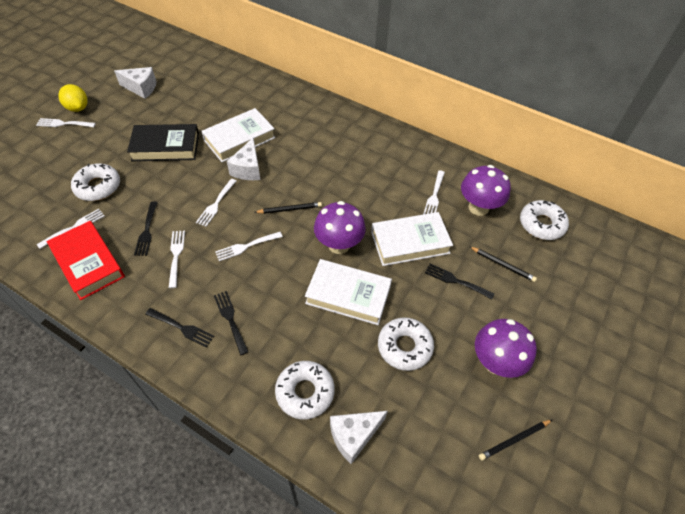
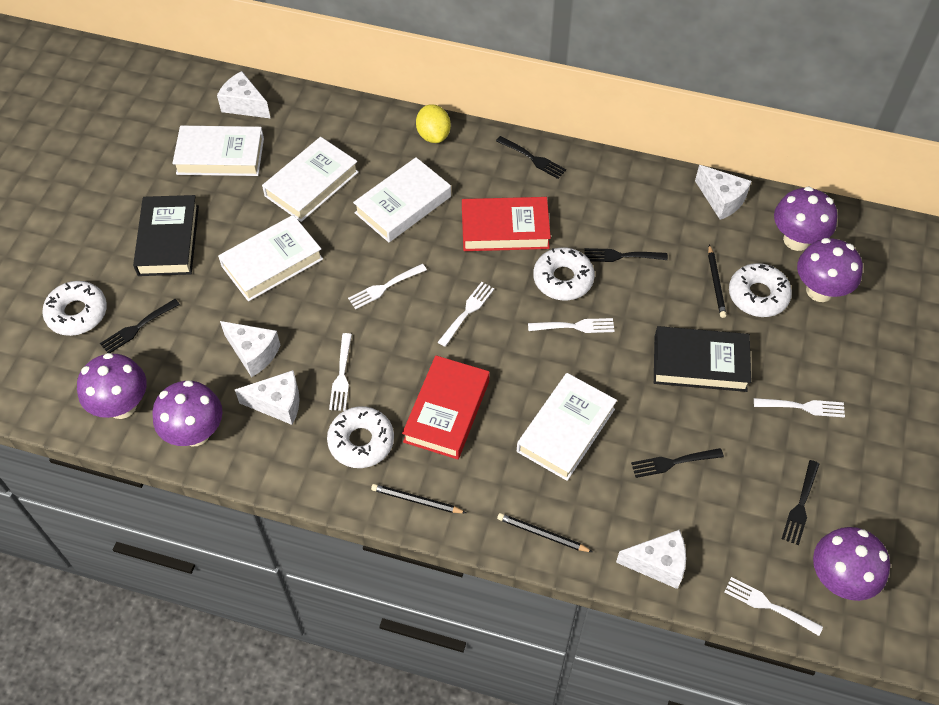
black book: 1 -> 2
black fork: 4 -> 5
purple mushroom: 3 -> 5
red book: 1 -> 2
white book: 3 -> 5
white cheese: 3 -> 5

